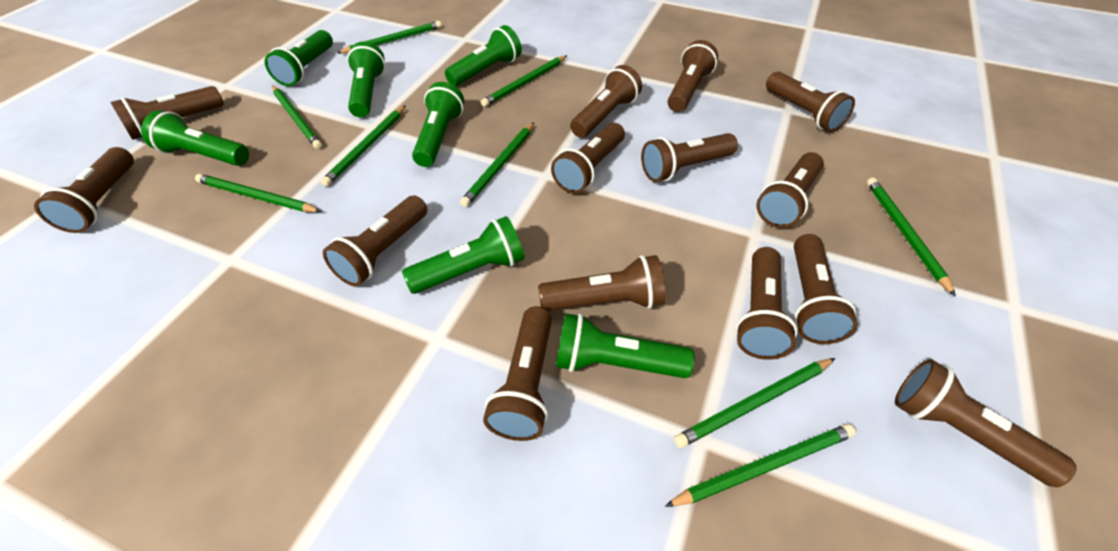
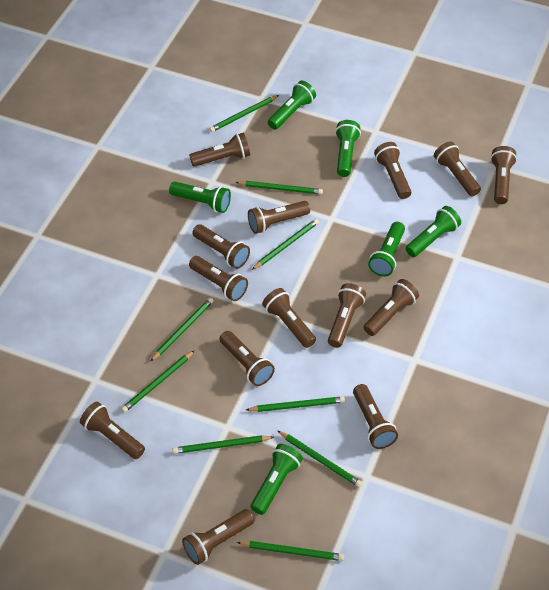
green flashlight: 7 -> 6

